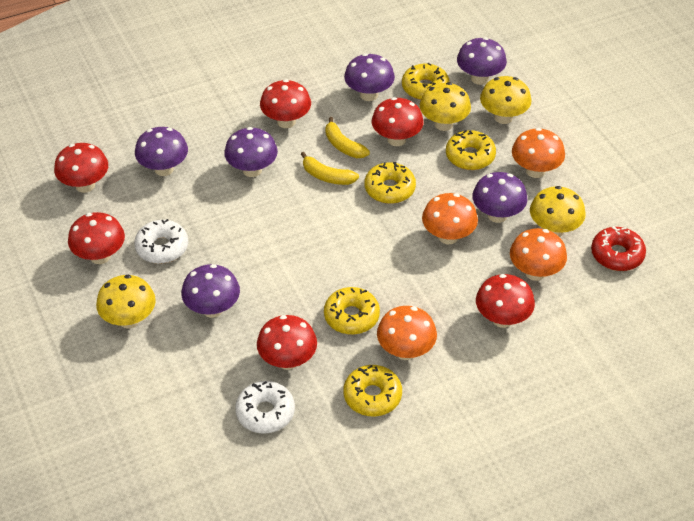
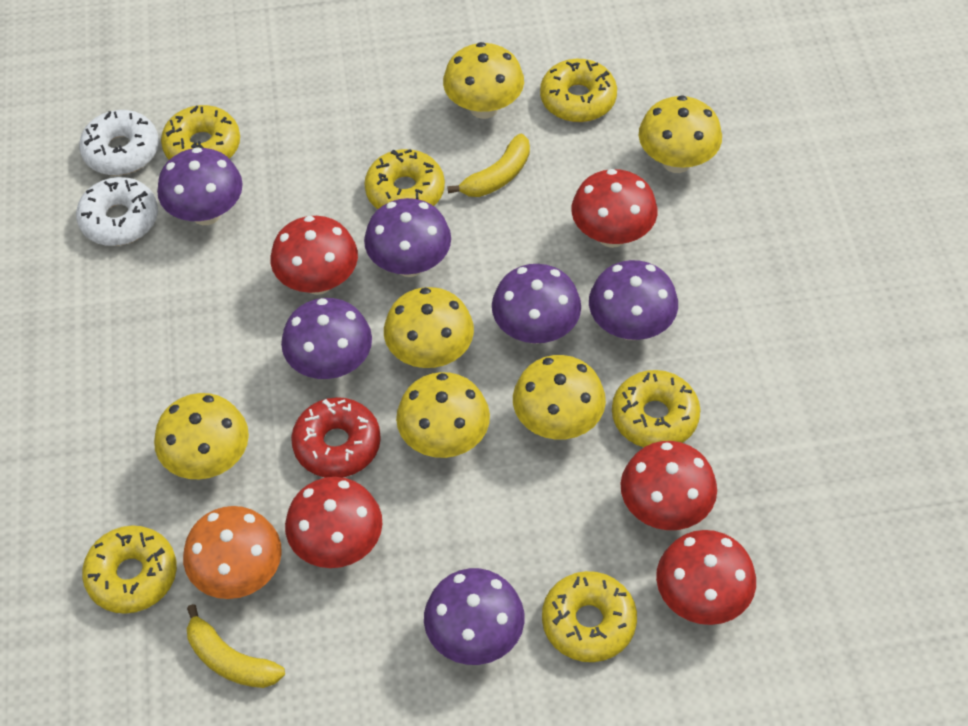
orange mushroom: 4 -> 1
red mushroom: 6 -> 5
yellow donut: 5 -> 6
yellow mushroom: 4 -> 6

